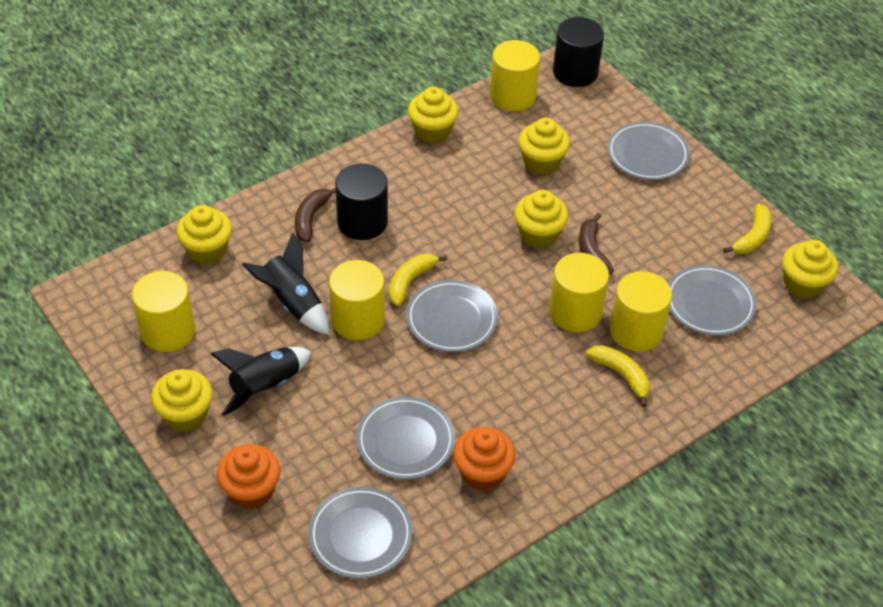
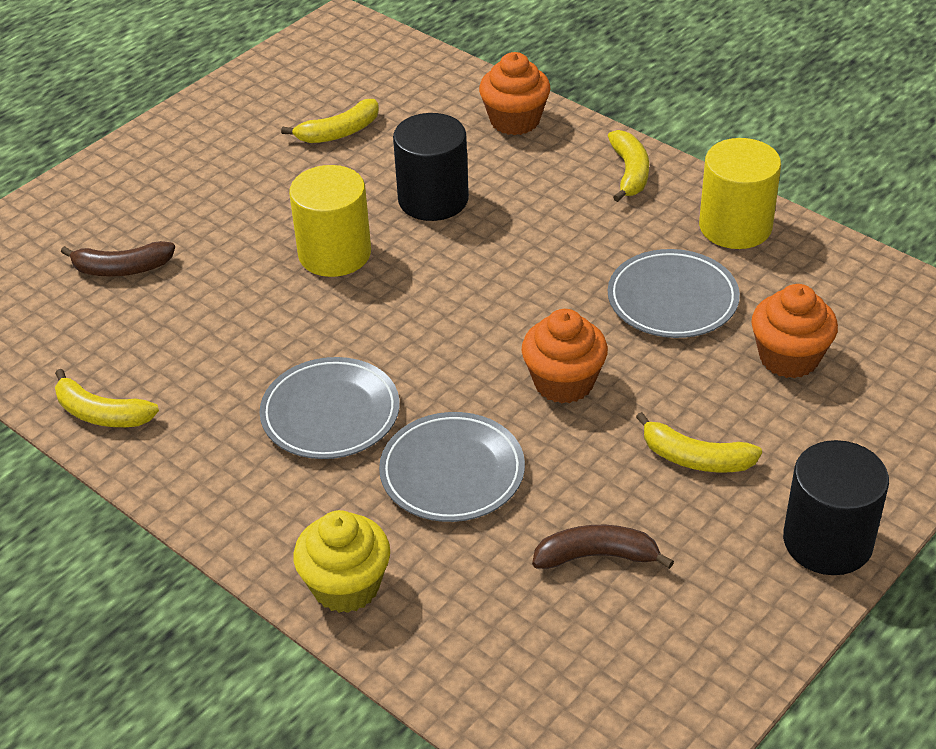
black rocket: 2 -> 0
grey plate: 5 -> 3
orange cupcake: 2 -> 3
yellow banana: 3 -> 4
yellow cupcake: 6 -> 1
yellow cylinder: 5 -> 2

